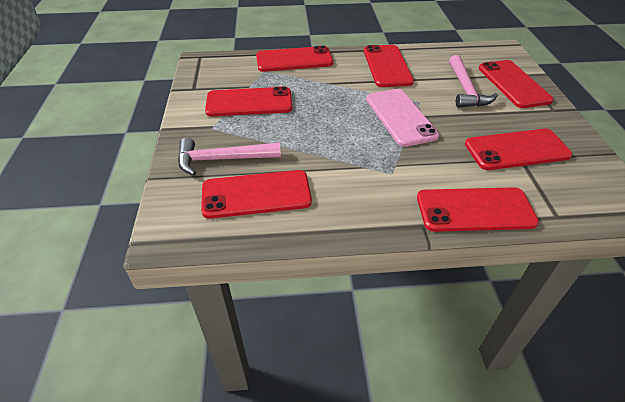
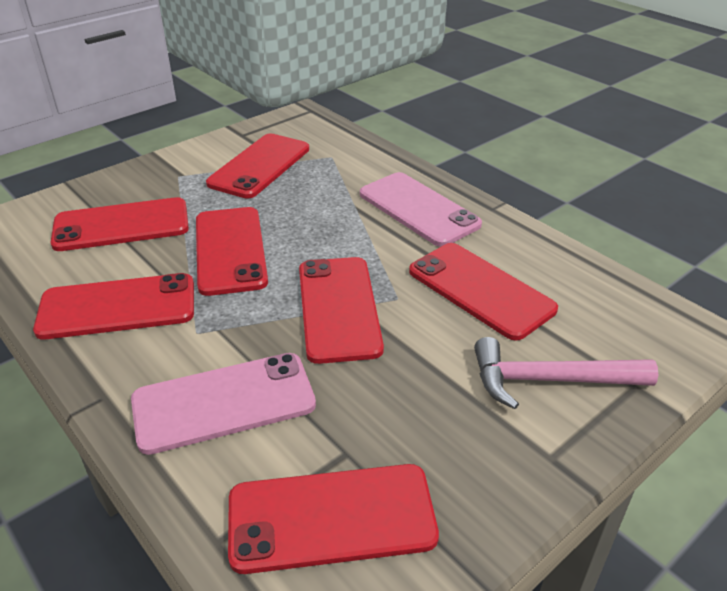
pink hammer: 2 -> 1
pink phone: 1 -> 2

